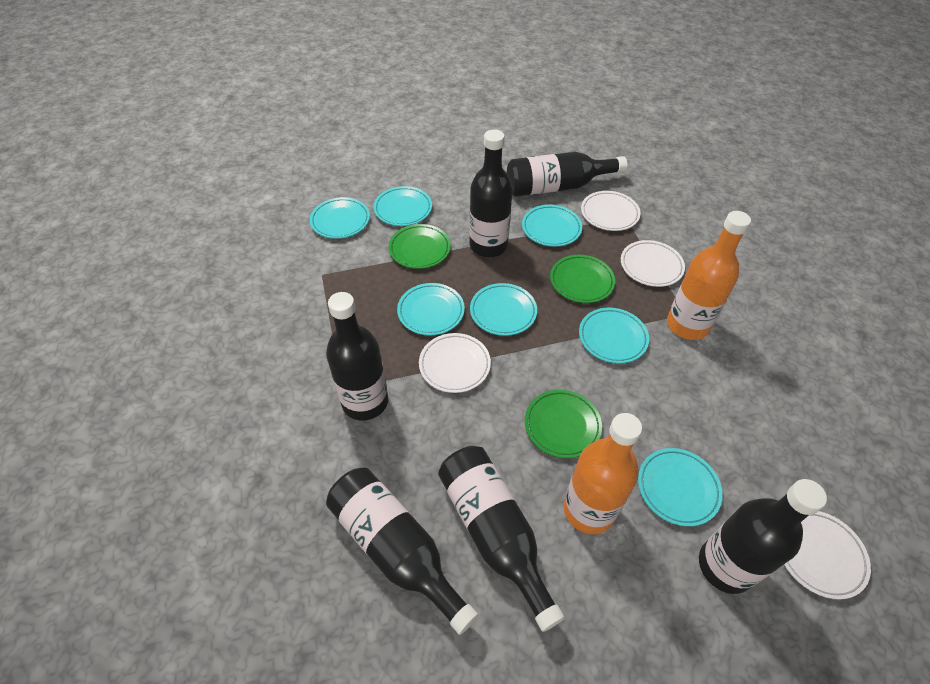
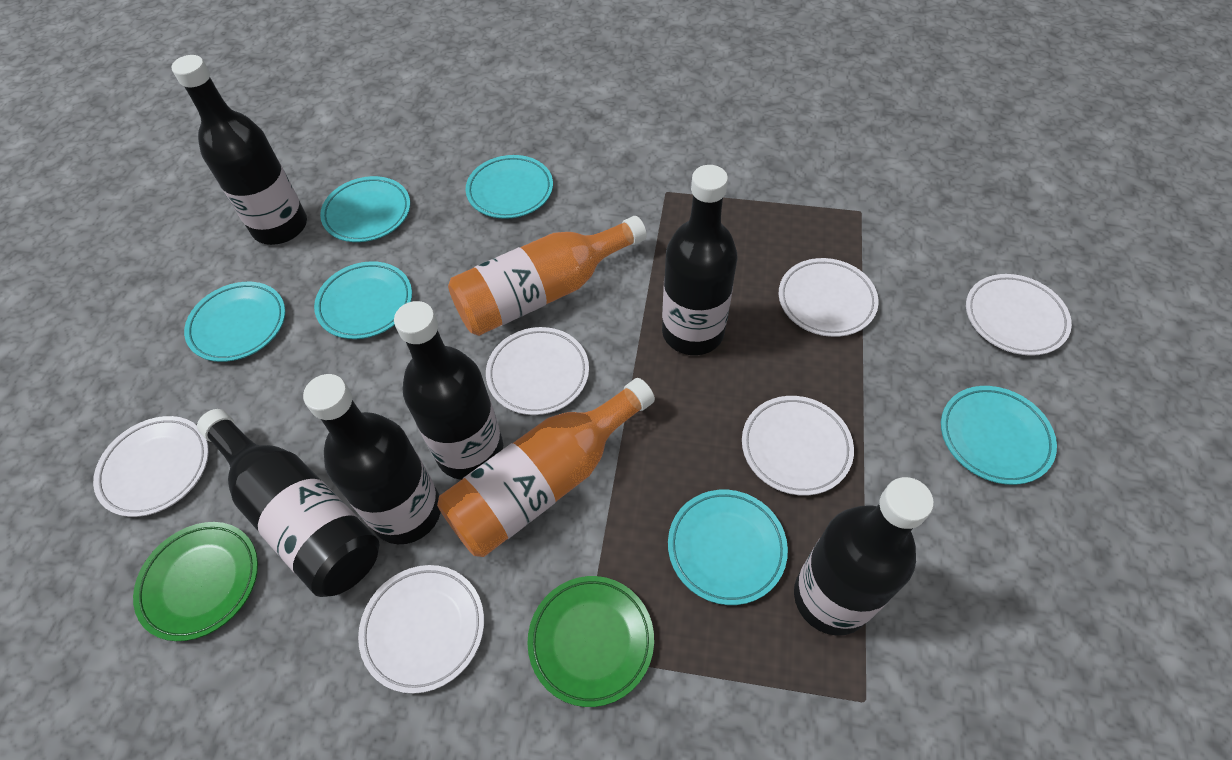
green plate: 3 -> 2
turquoise plate: 7 -> 6
white plate: 4 -> 6

